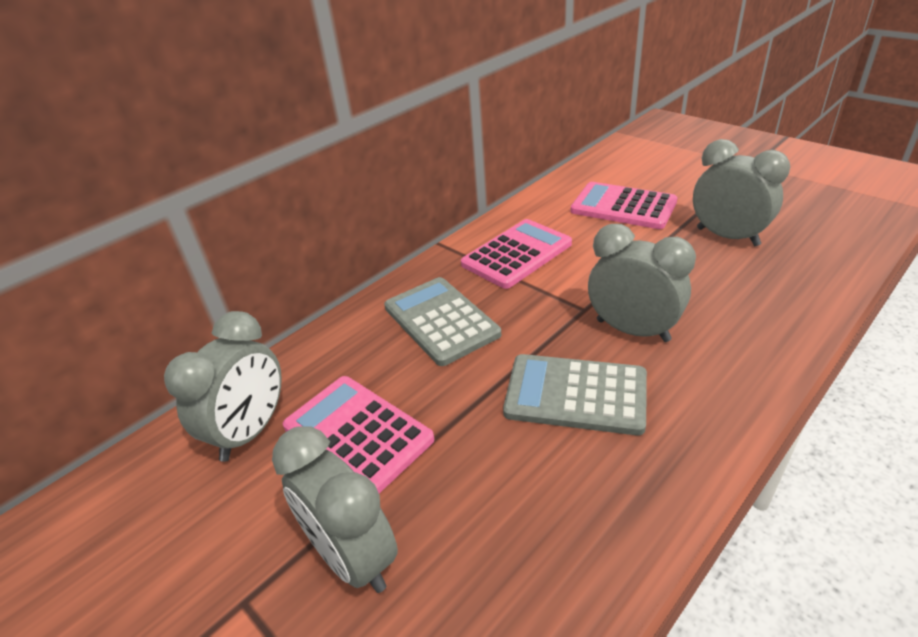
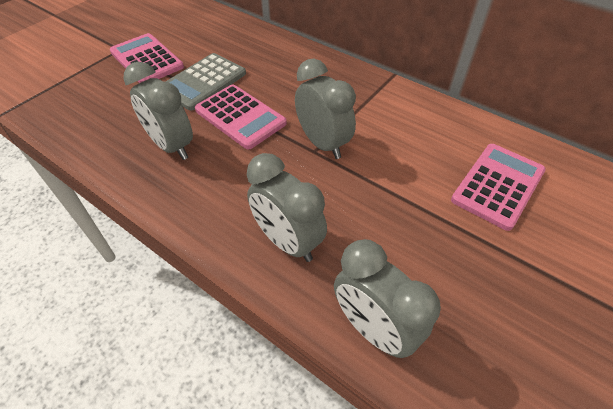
grey calculator: 2 -> 1

